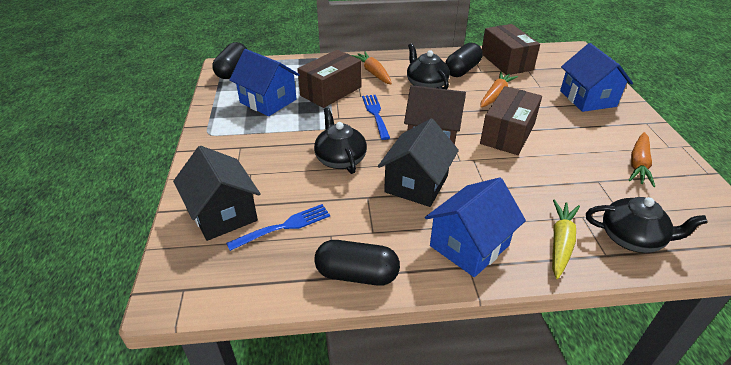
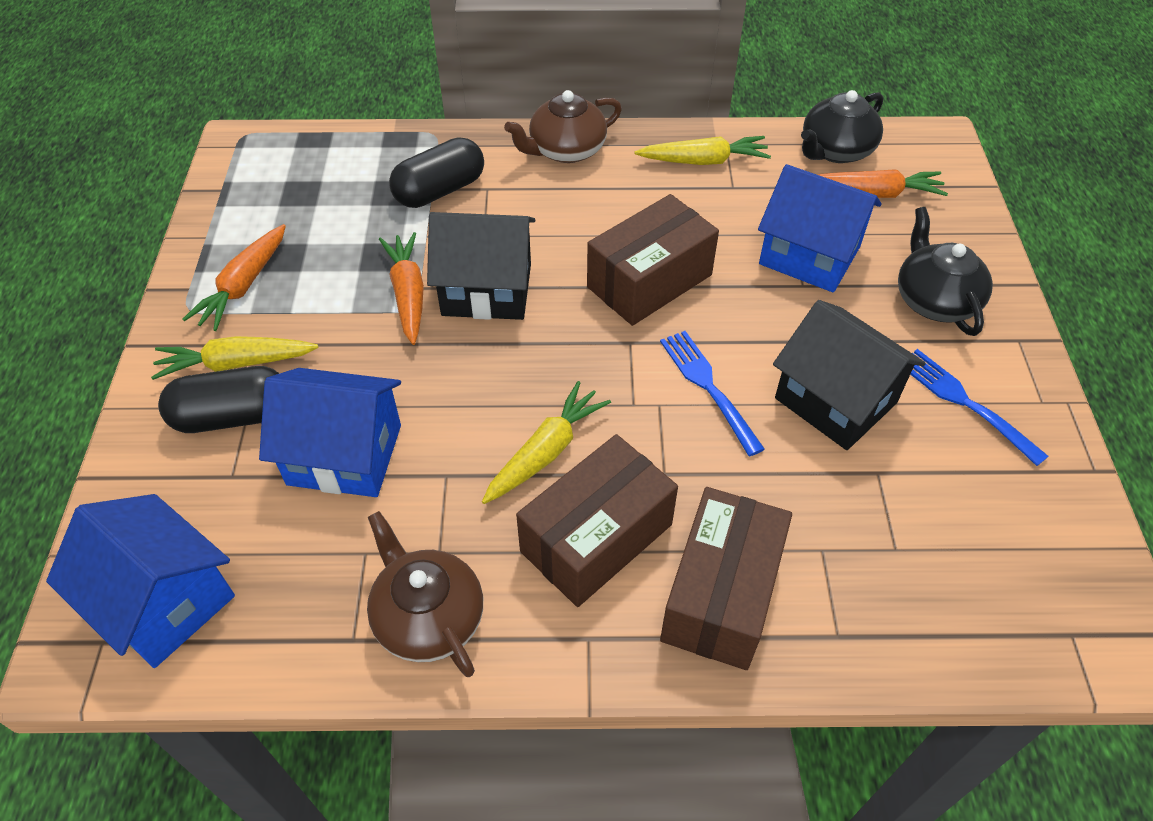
black capsule: 3 -> 2
black teapot: 3 -> 2
brown house: 1 -> 0
brown teapot: 0 -> 2
yellow carrot: 1 -> 3

